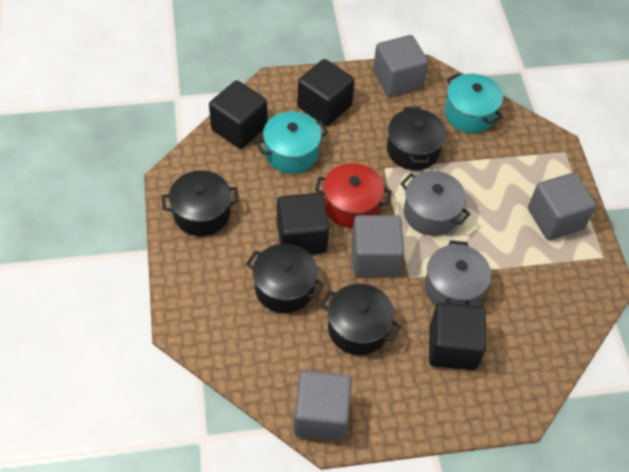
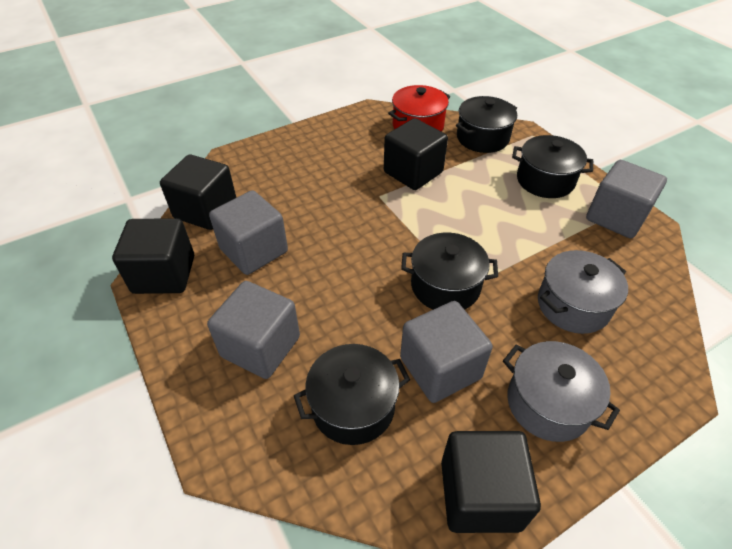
turquoise pot: 2 -> 0

